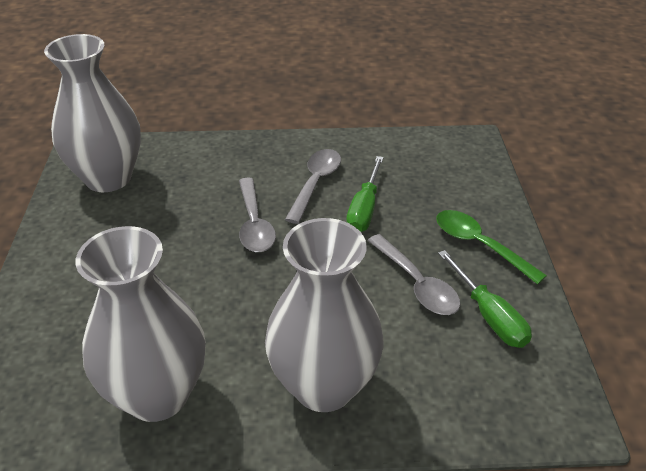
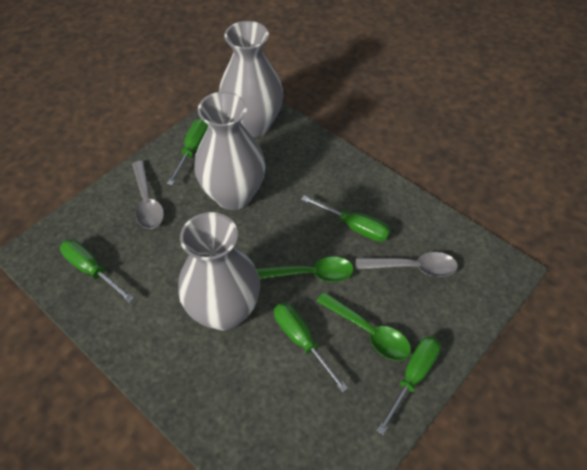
green screwdriver: 2 -> 5
green spoon: 1 -> 2
grey spoon: 3 -> 2

